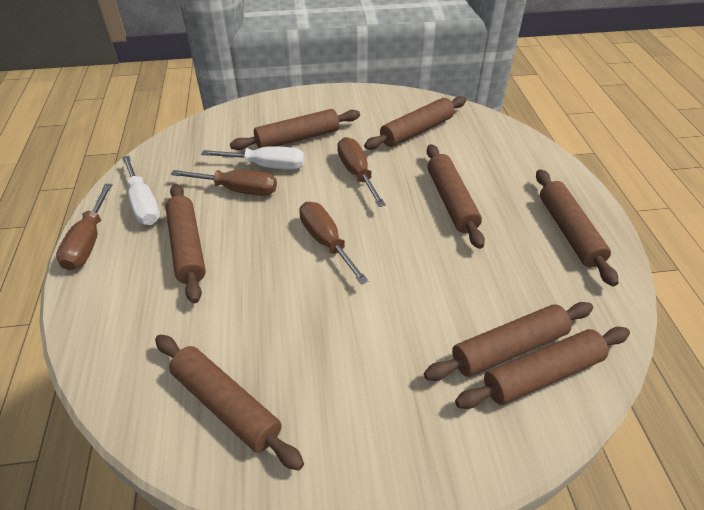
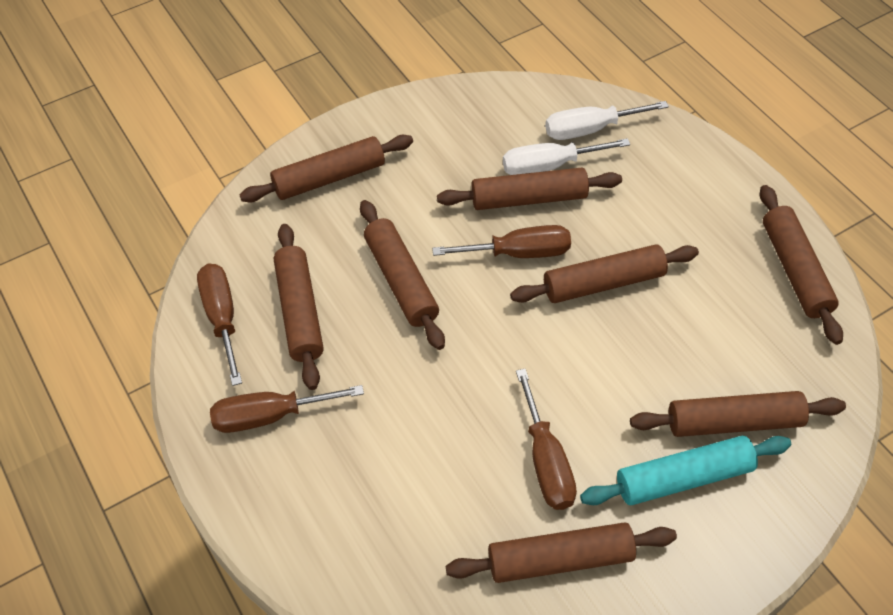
turquoise rolling pin: 0 -> 1

